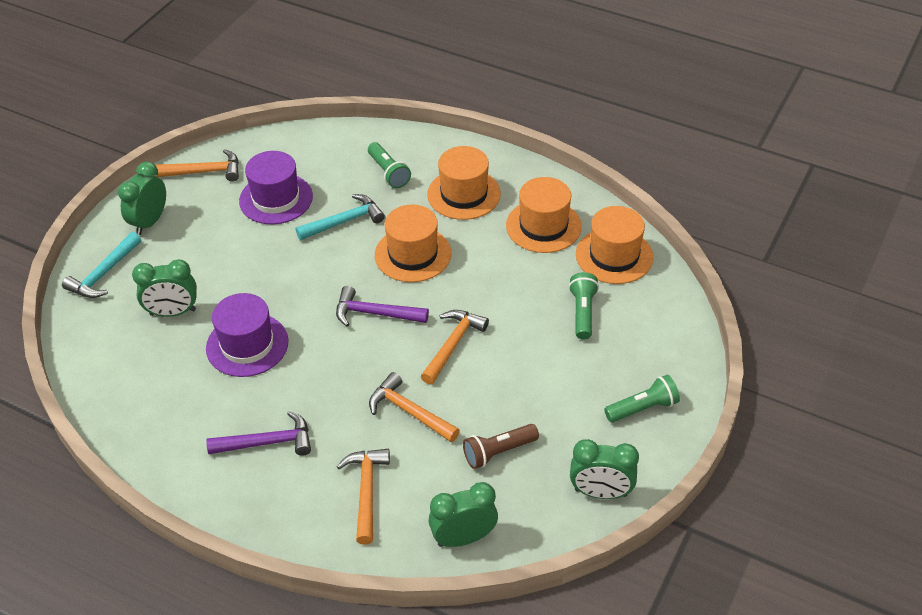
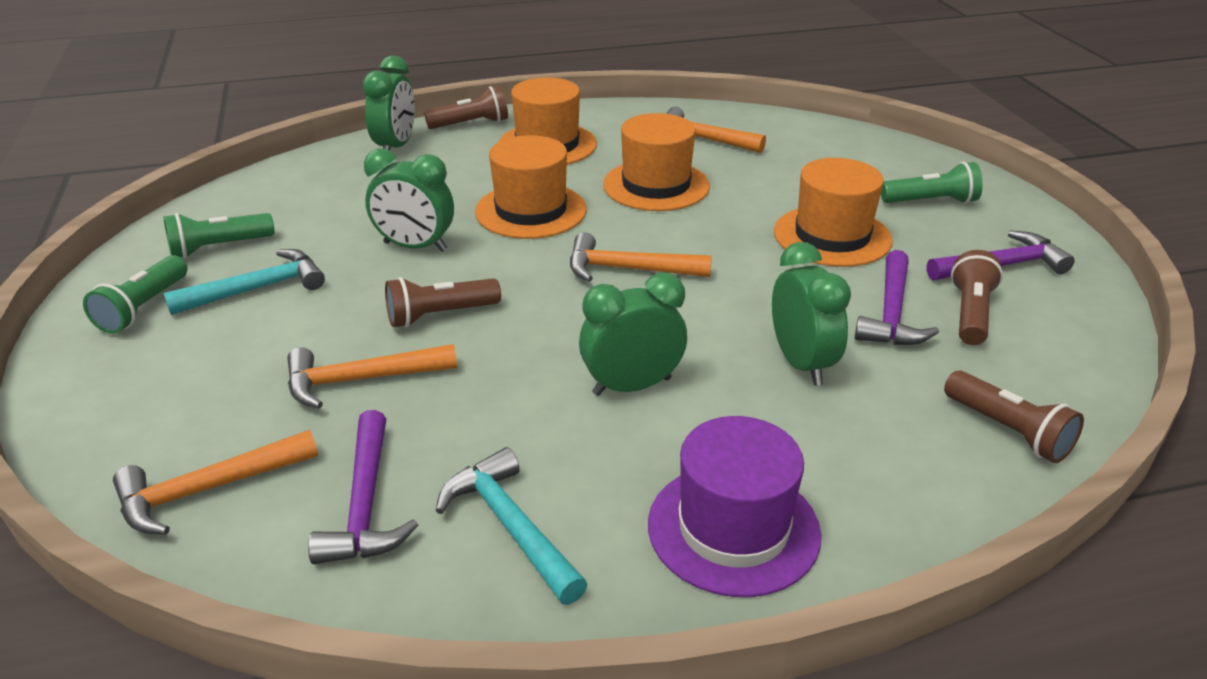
brown flashlight: 1 -> 4
purple hammer: 2 -> 3
purple hat: 2 -> 1

